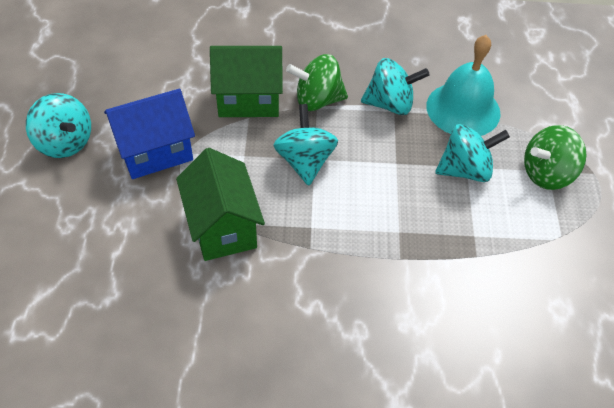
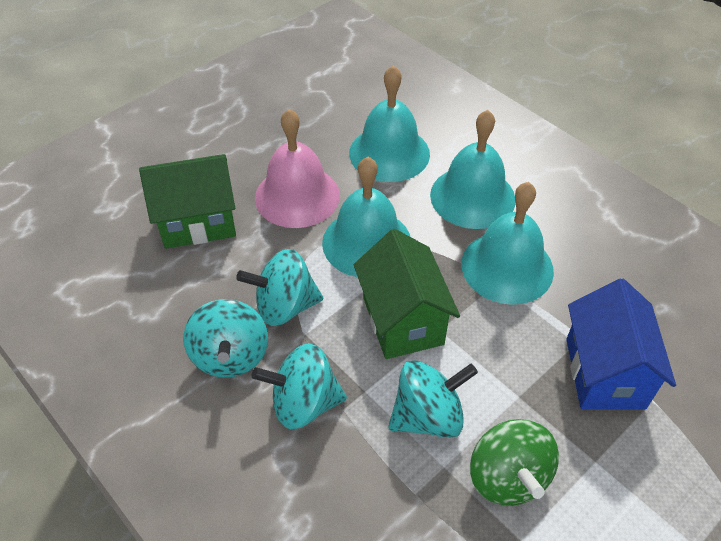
green spinning top: 2 -> 1
pink bell: 0 -> 1
turquoise bell: 1 -> 4

